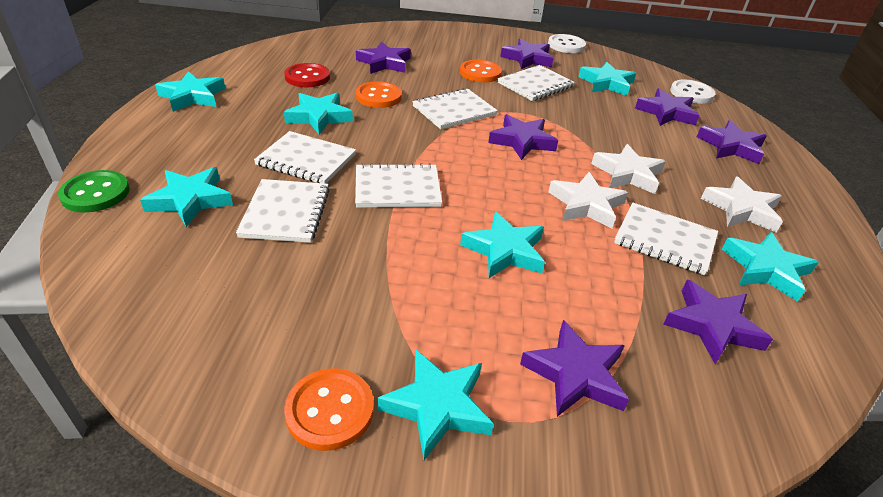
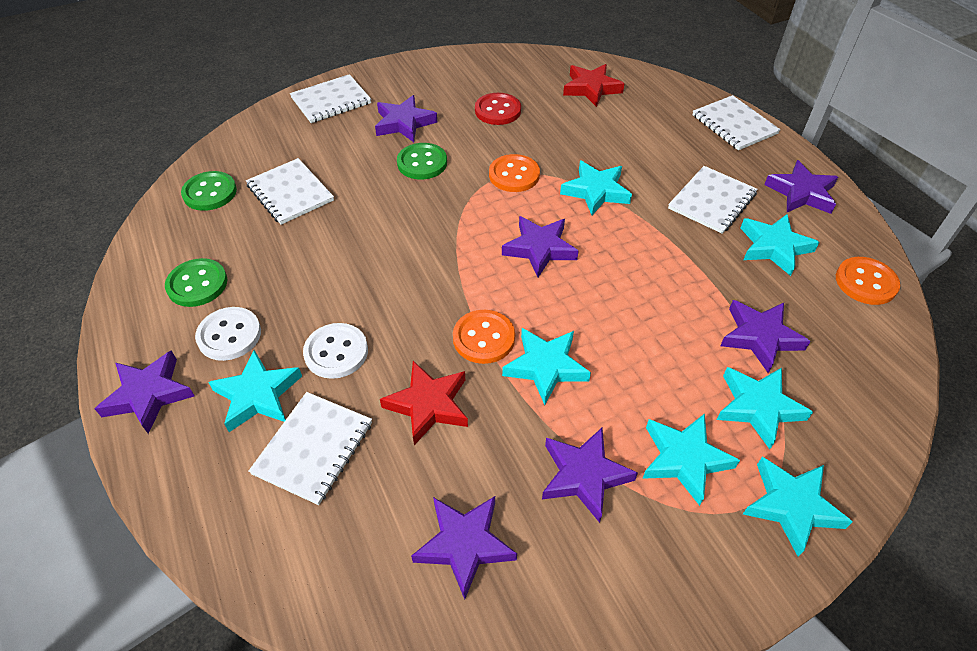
green button: 1 -> 3
red star: 0 -> 2
white notebook: 6 -> 5
white star: 3 -> 0

